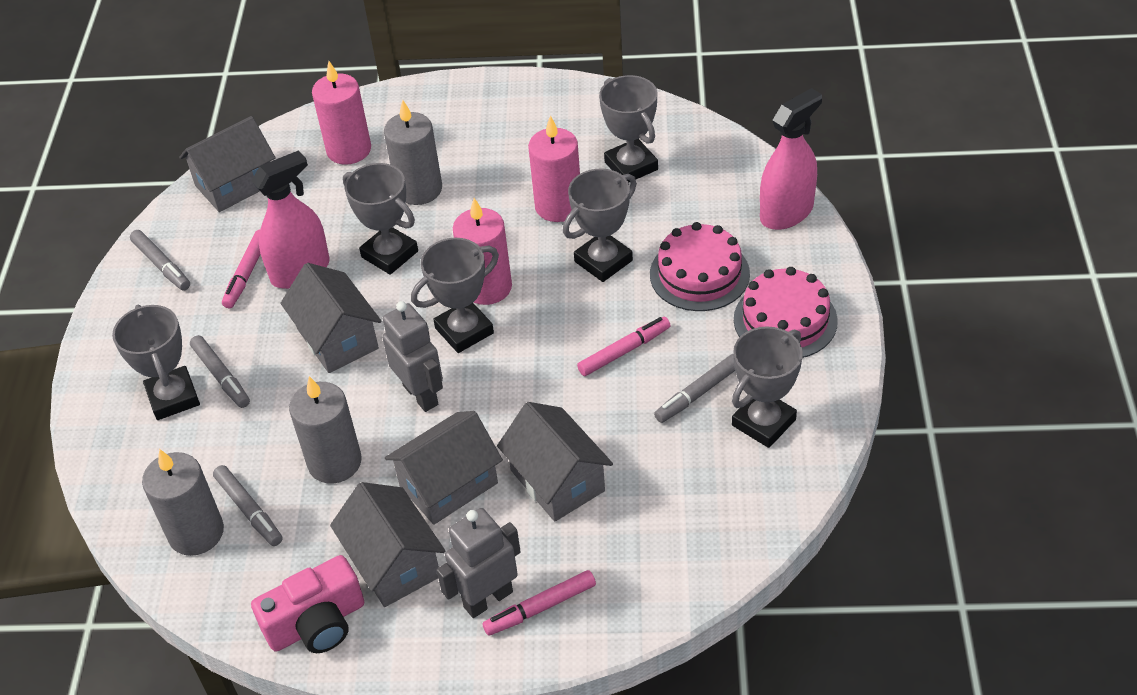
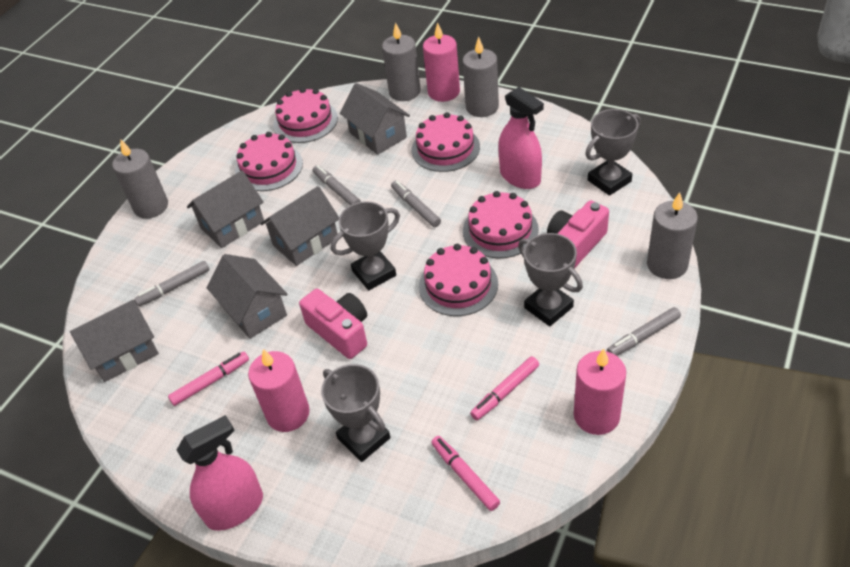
grey candle: 3 -> 4
grey robot: 2 -> 0
grey trophy: 6 -> 4
pink cake: 2 -> 5
pink camera: 1 -> 2

